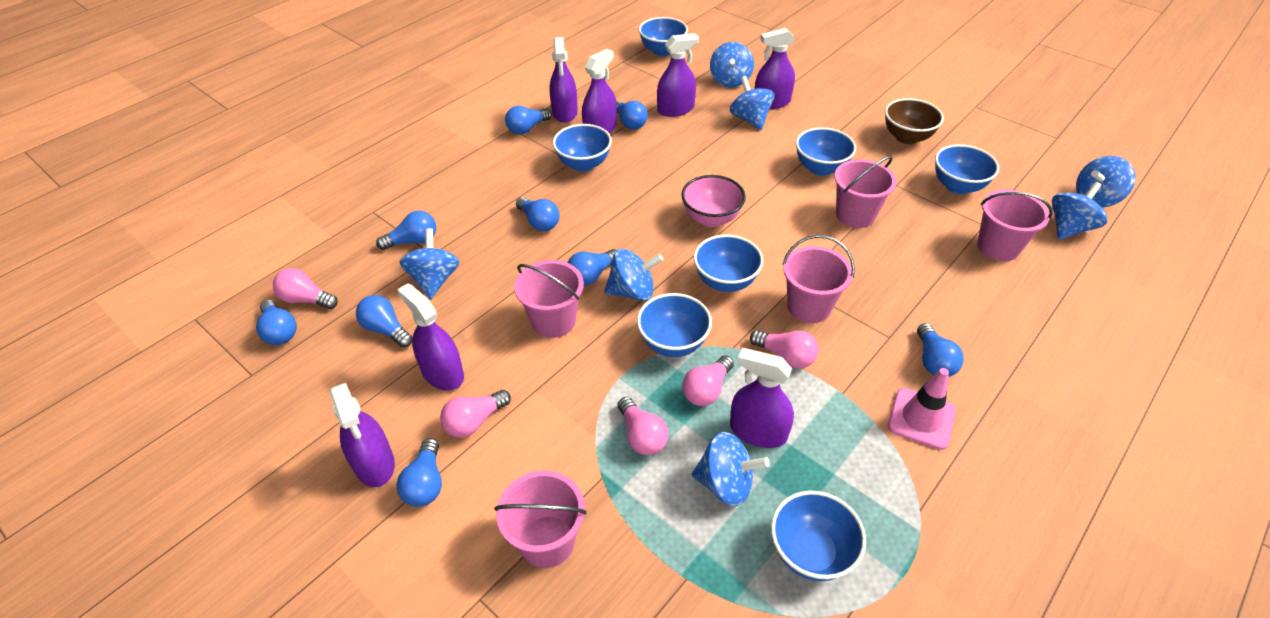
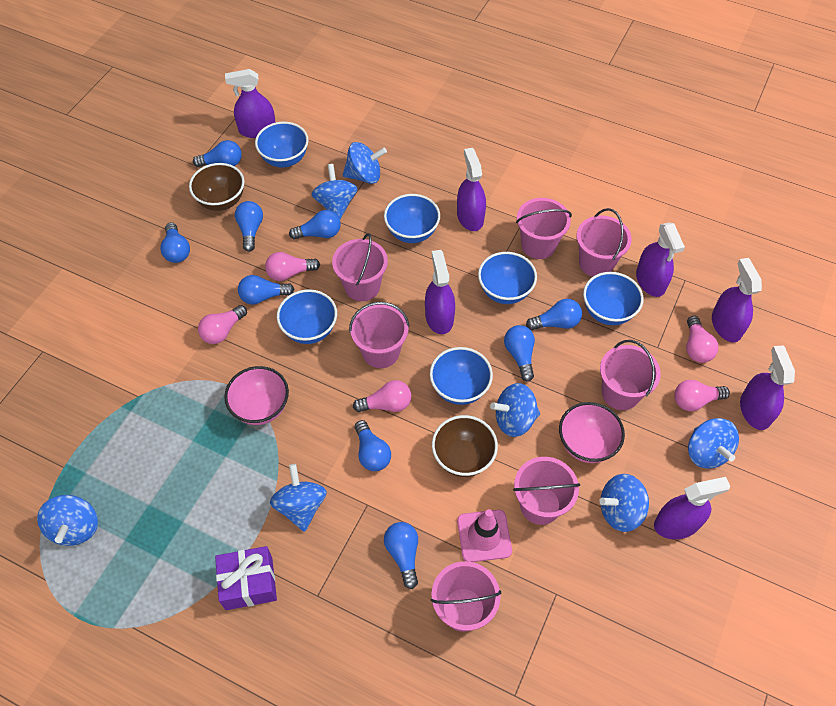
blue bowl: 7 -> 6
brown bowl: 1 -> 2
pink bowl: 1 -> 2
pink bucket: 5 -> 7
purple gift: 0 -> 1

